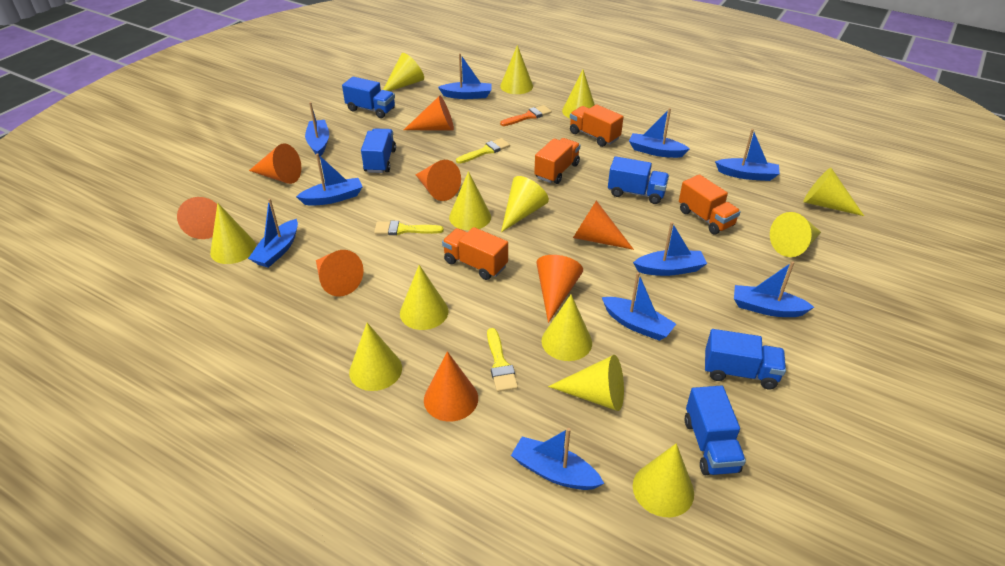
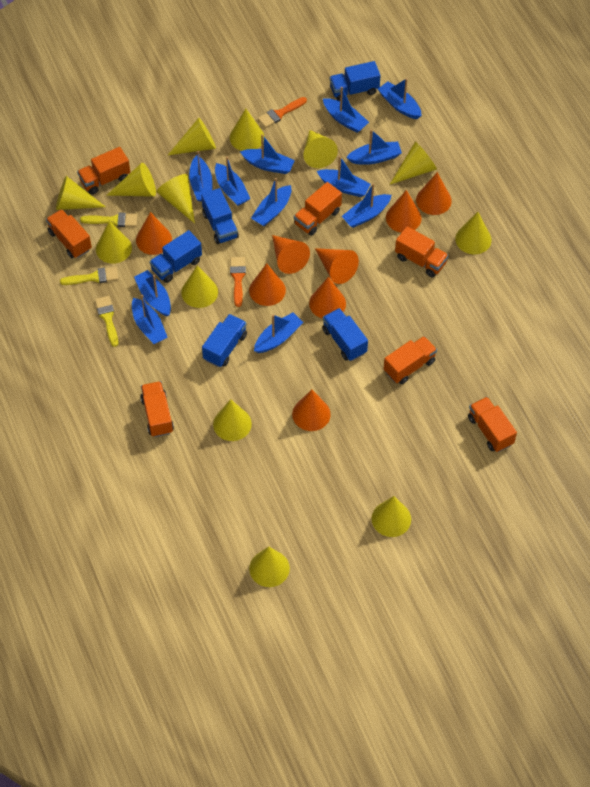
blue boat: 10 -> 12
orange brush: 1 -> 2
orange truck: 4 -> 7

